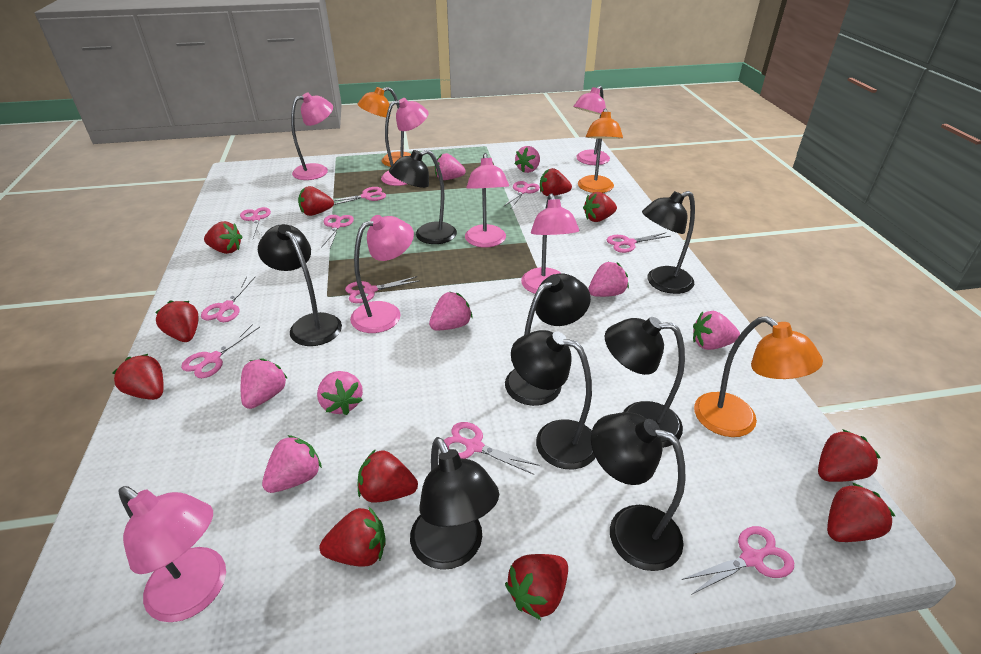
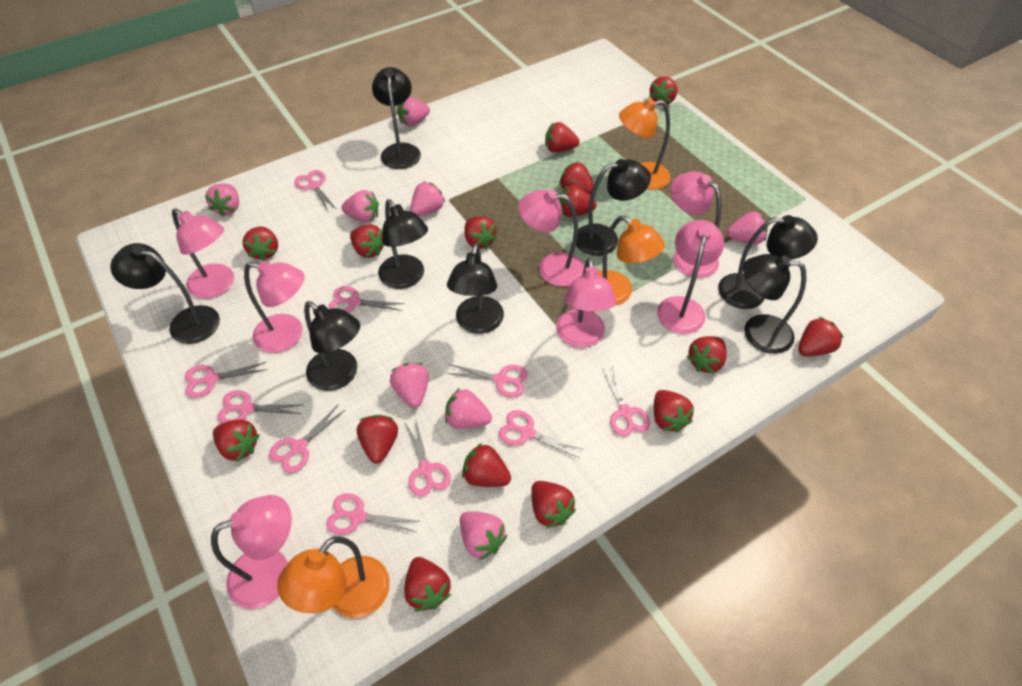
red strawberry: 11 -> 15

